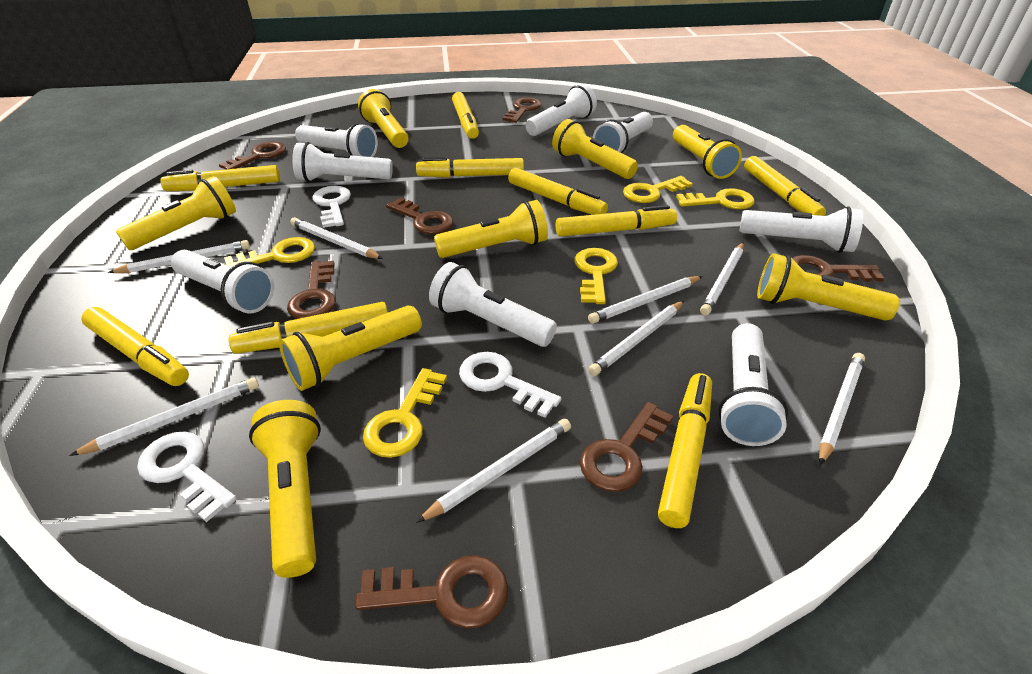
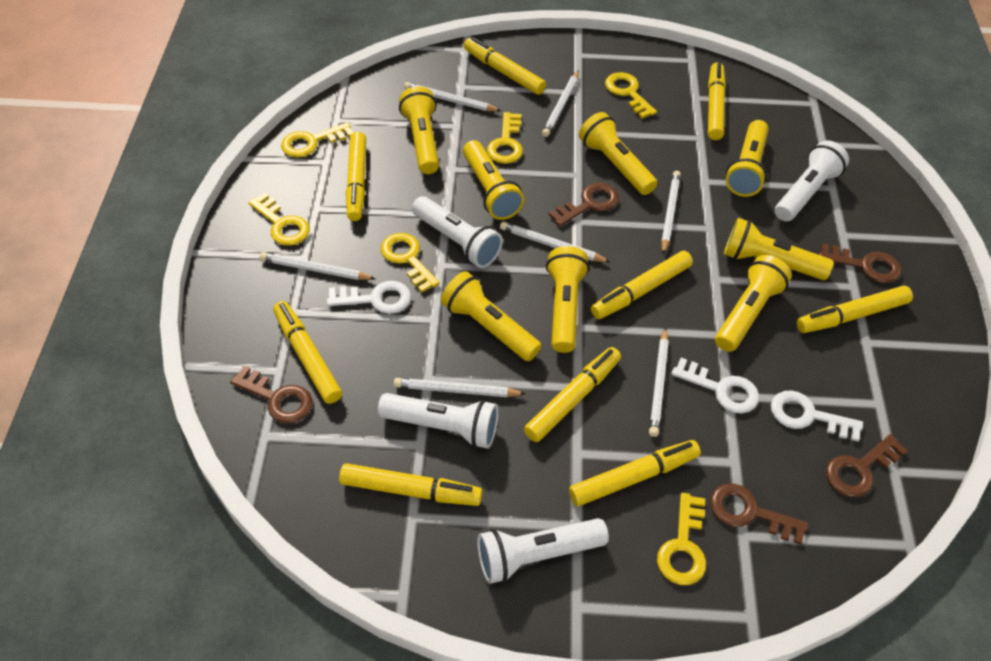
brown key: 7 -> 5
white flashlight: 8 -> 4
white pencil: 8 -> 7
yellow key: 5 -> 6

